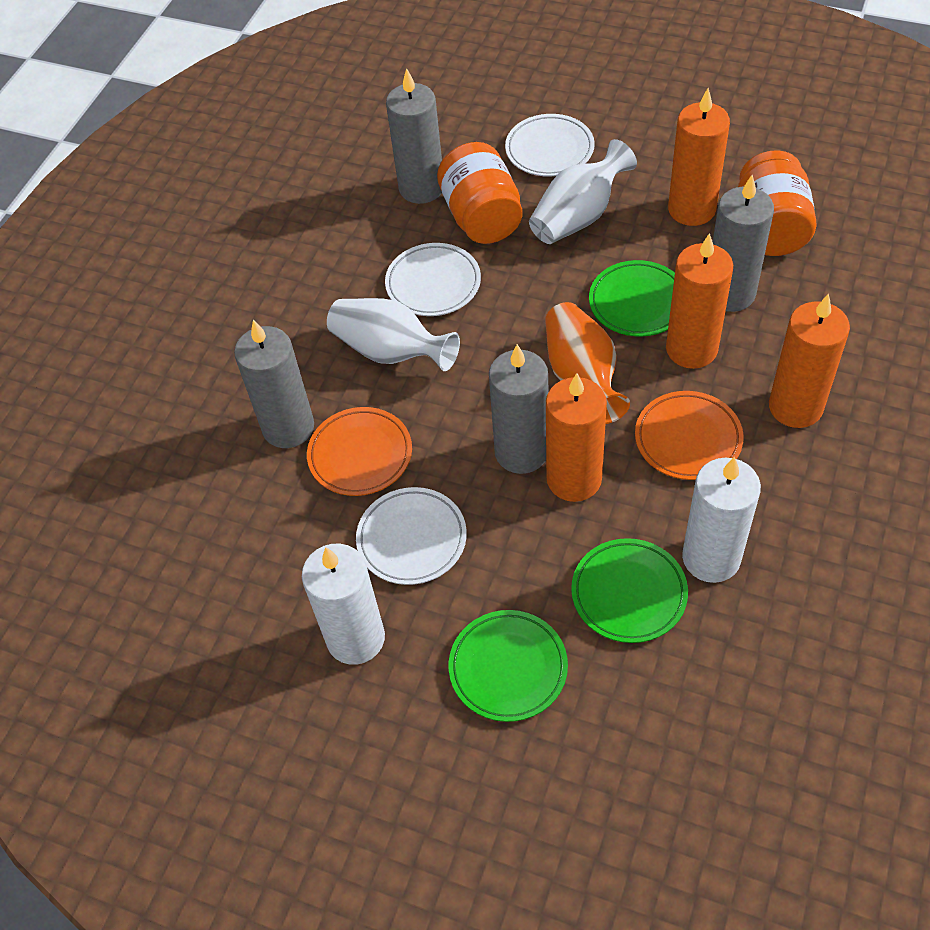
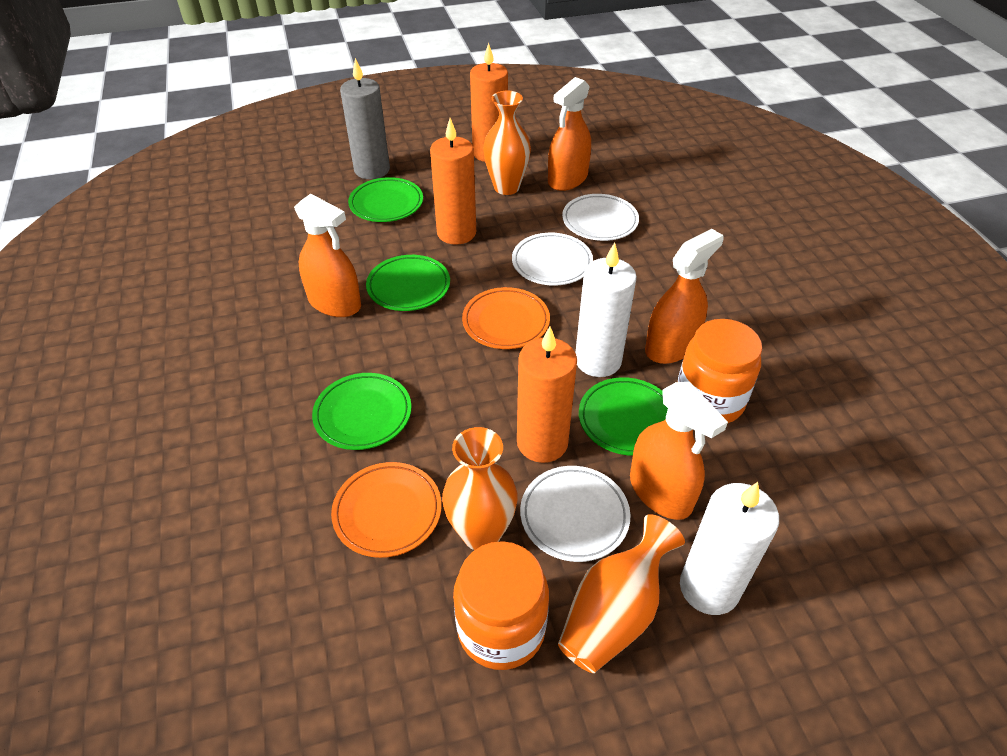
green plate: 3 -> 4
grey candle: 4 -> 1
orange candle: 4 -> 3
orange spray bottle: 0 -> 4
orange vase: 1 -> 3
white vase: 2 -> 0

